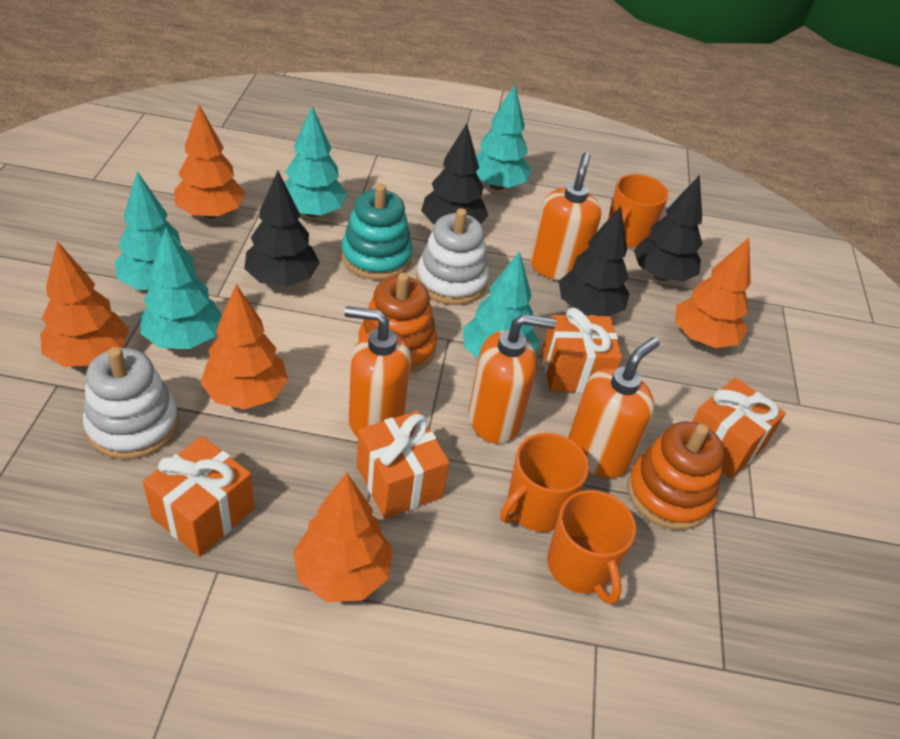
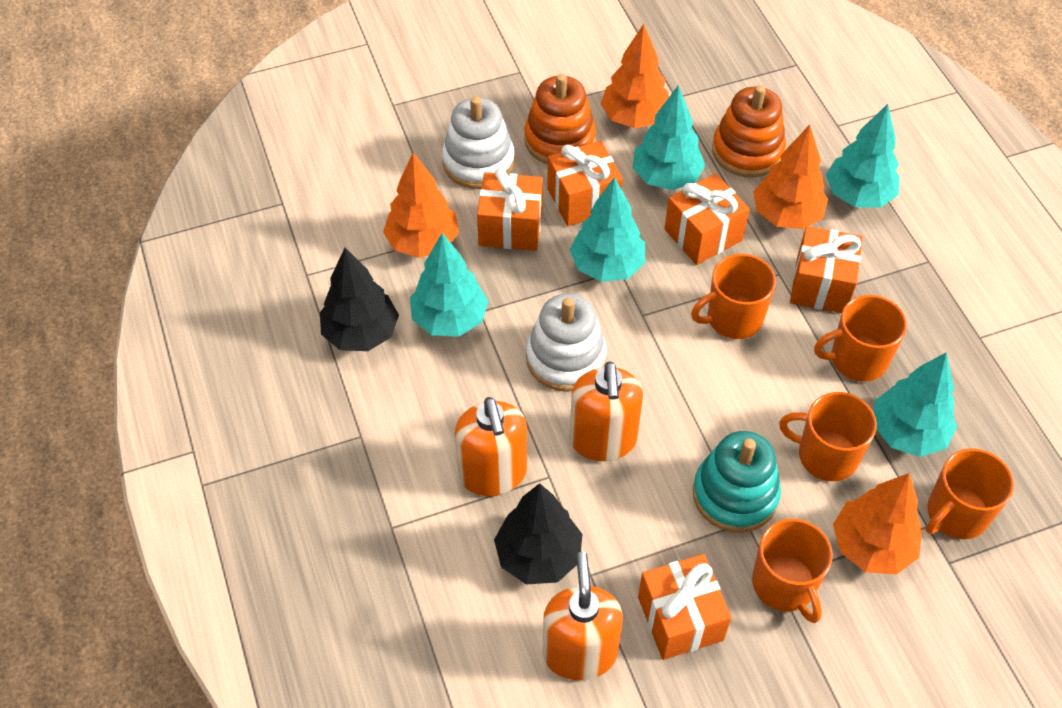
black tree: 4 -> 2
orange gift: 4 -> 5
orange mug: 3 -> 5
orange soap dispenser: 4 -> 3
orange tree: 5 -> 4

